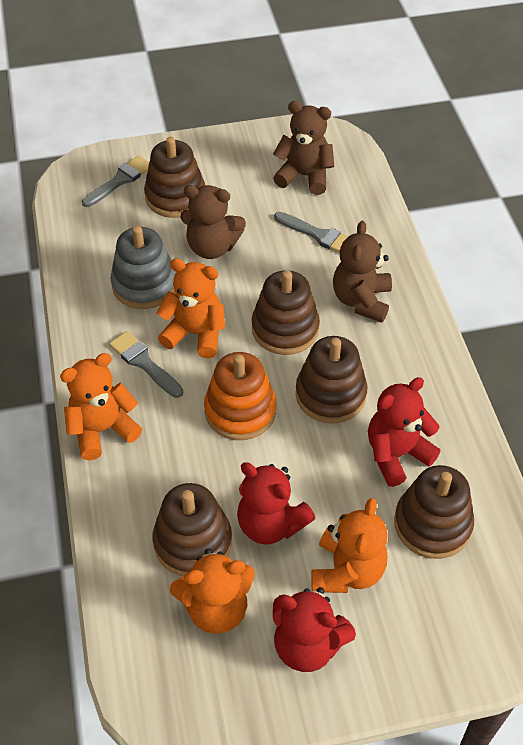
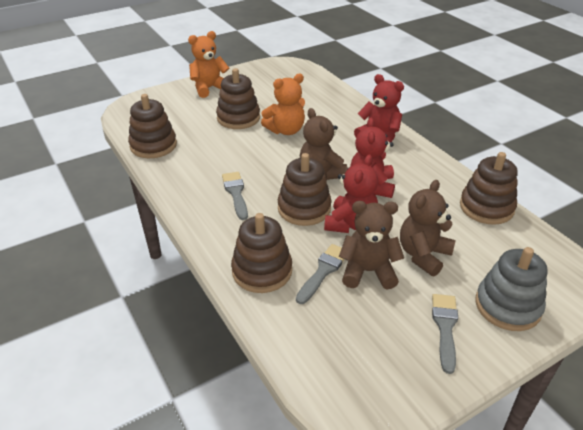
orange stacking toy: 1 -> 0
orange teddy bear: 4 -> 2

